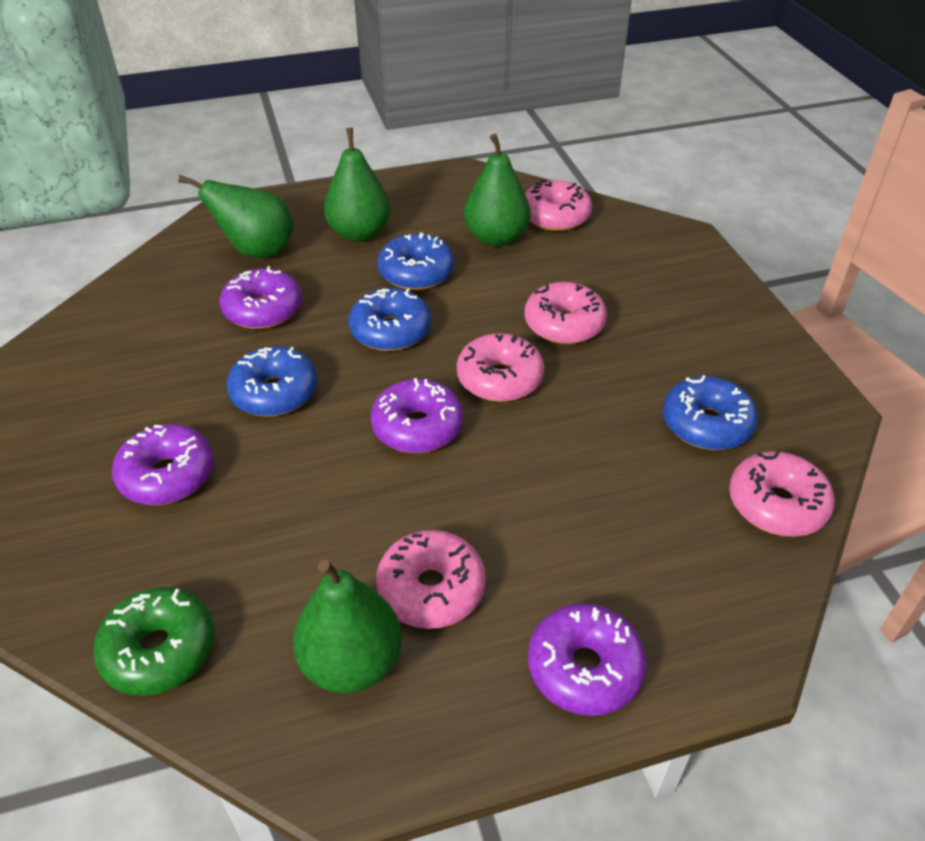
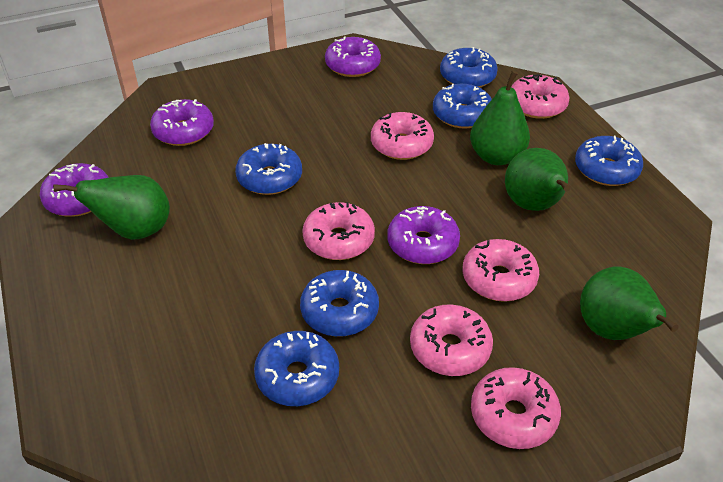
blue donut: 4 -> 6
green donut: 1 -> 0
pink donut: 5 -> 6

